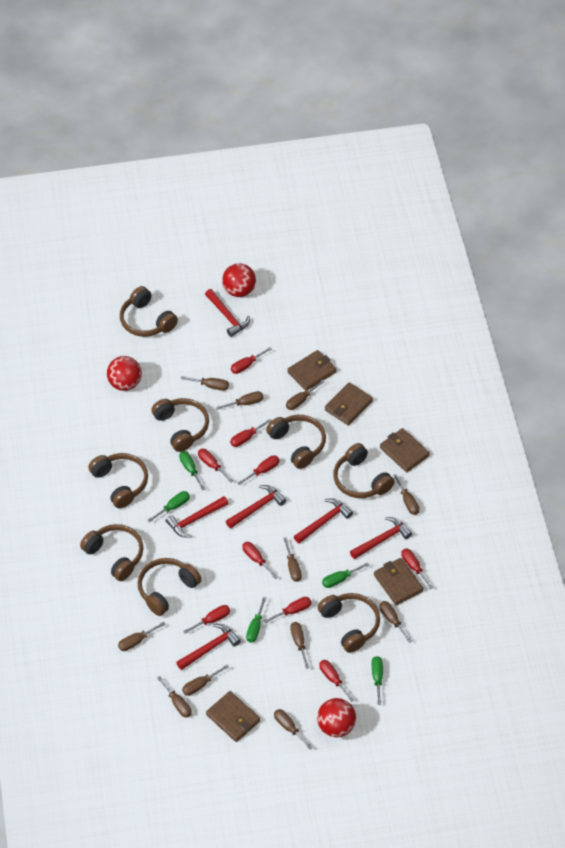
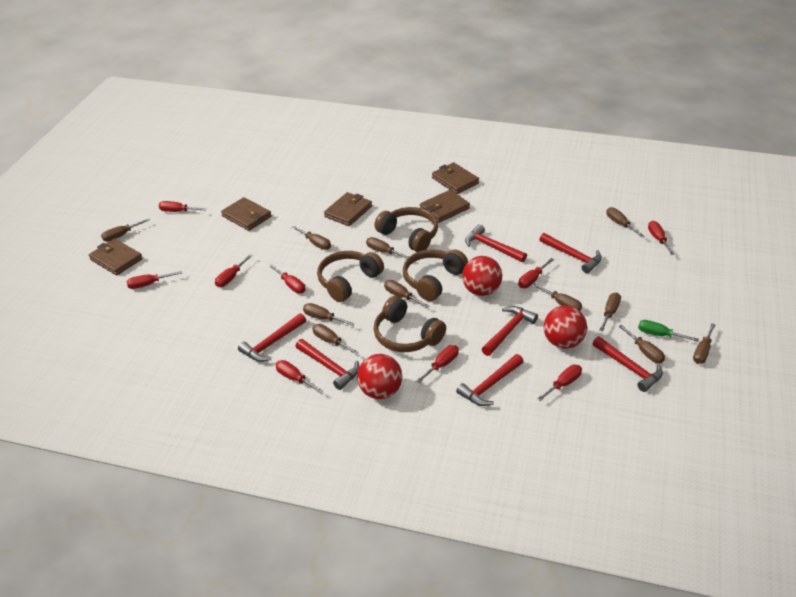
brown headphones: 8 -> 4
green screwdriver: 5 -> 1
red hammer: 6 -> 7

